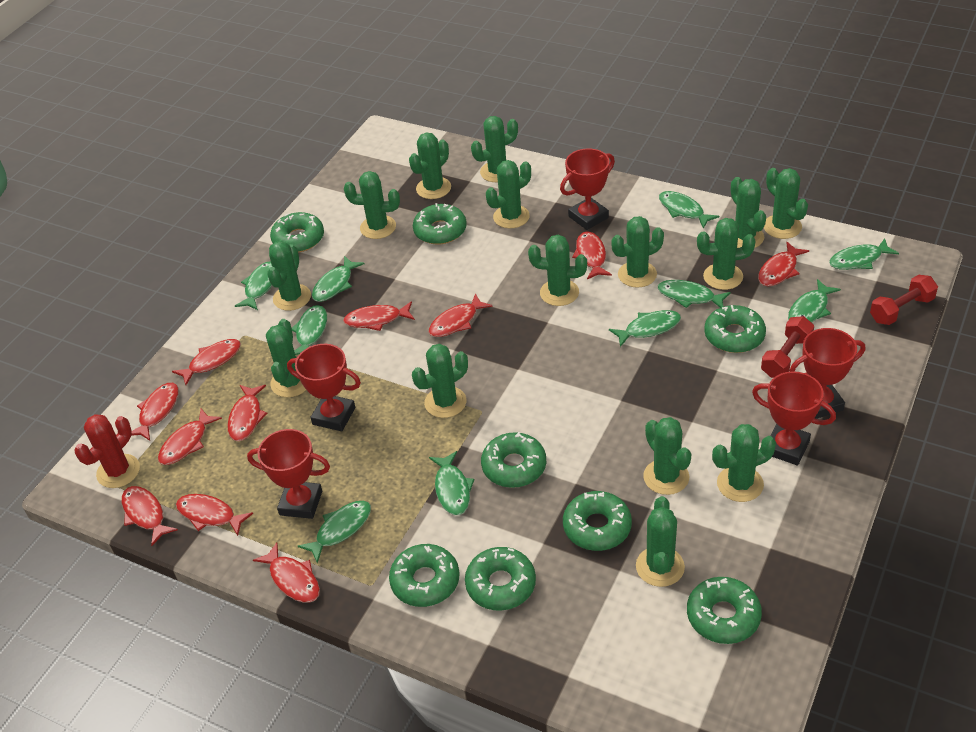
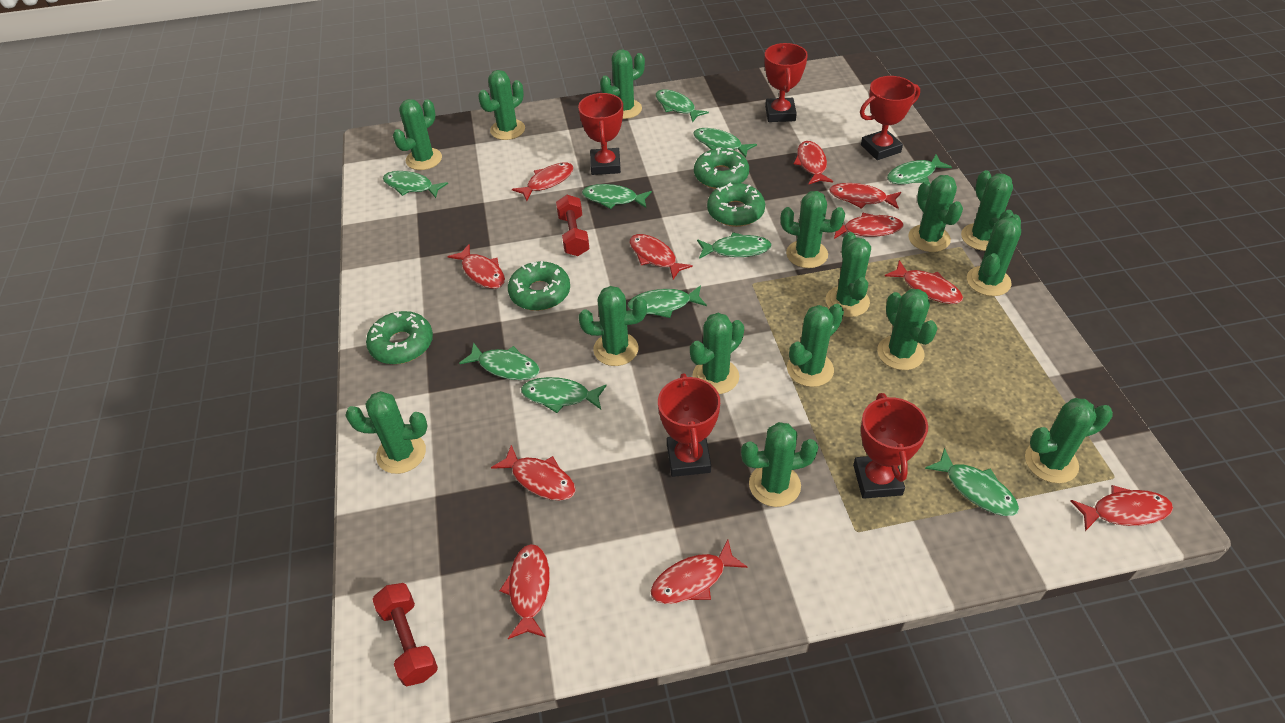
green donut: 8 -> 4
red cactus: 1 -> 0

